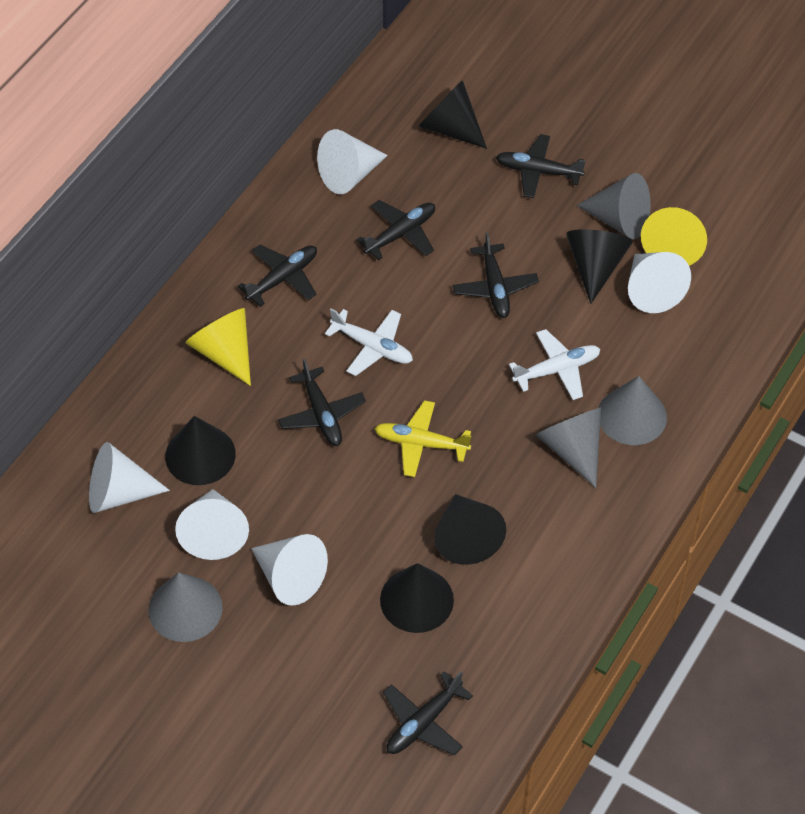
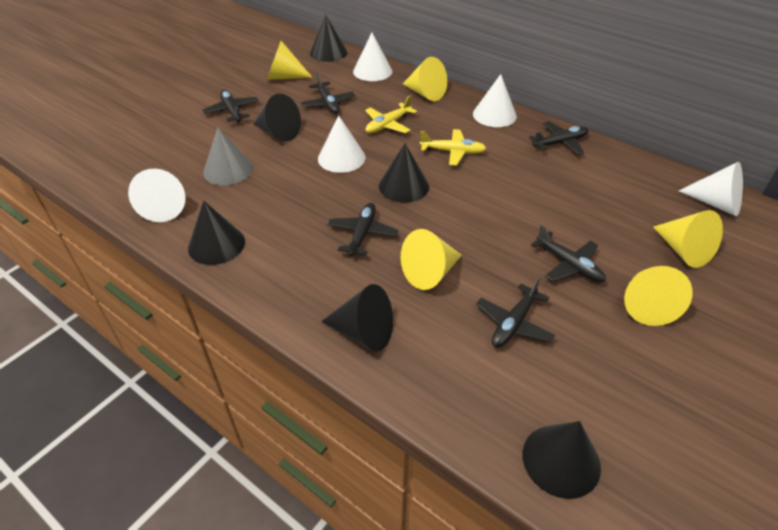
black cone: 5 -> 6
grey cone: 4 -> 1
white plane: 2 -> 0
yellow cone: 2 -> 5
yellow plane: 1 -> 2

